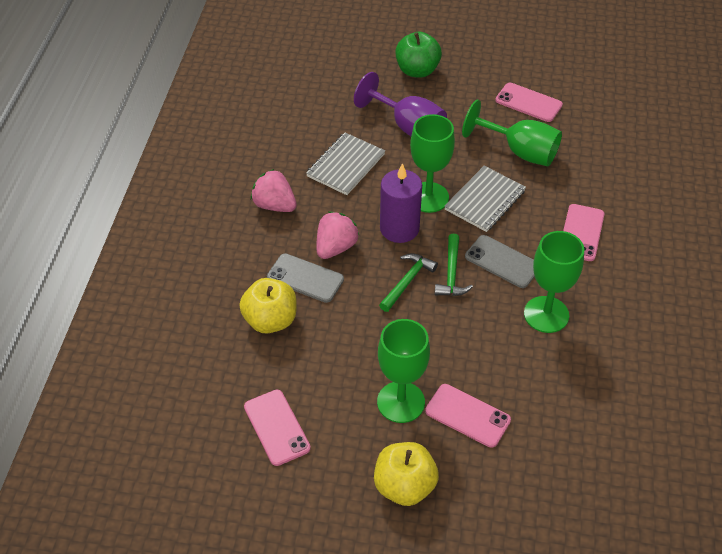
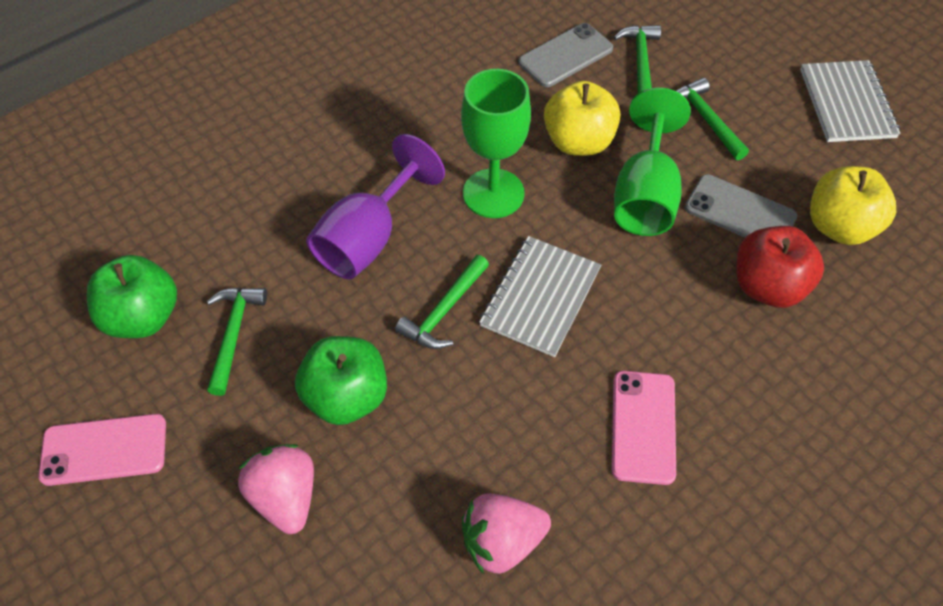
green apple: 1 -> 2
green goblet: 4 -> 2
green hammer: 2 -> 4
pink phone: 4 -> 2
purple candle: 1 -> 0
red apple: 0 -> 1

